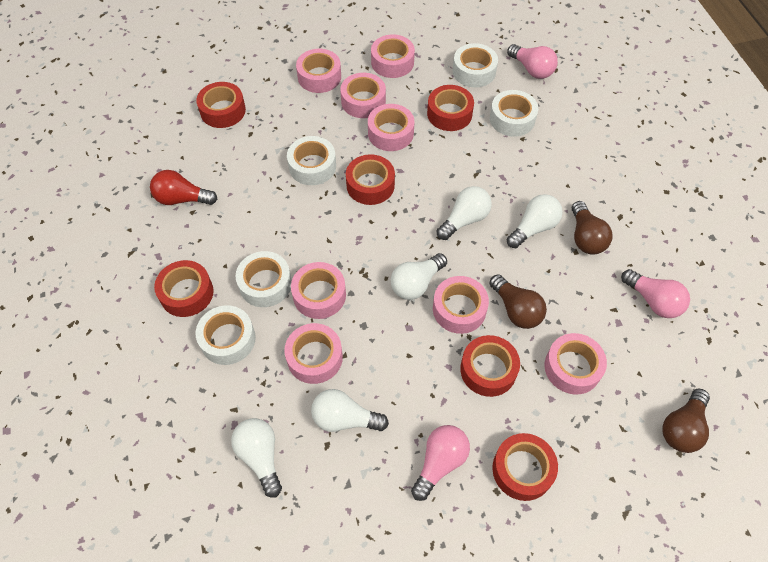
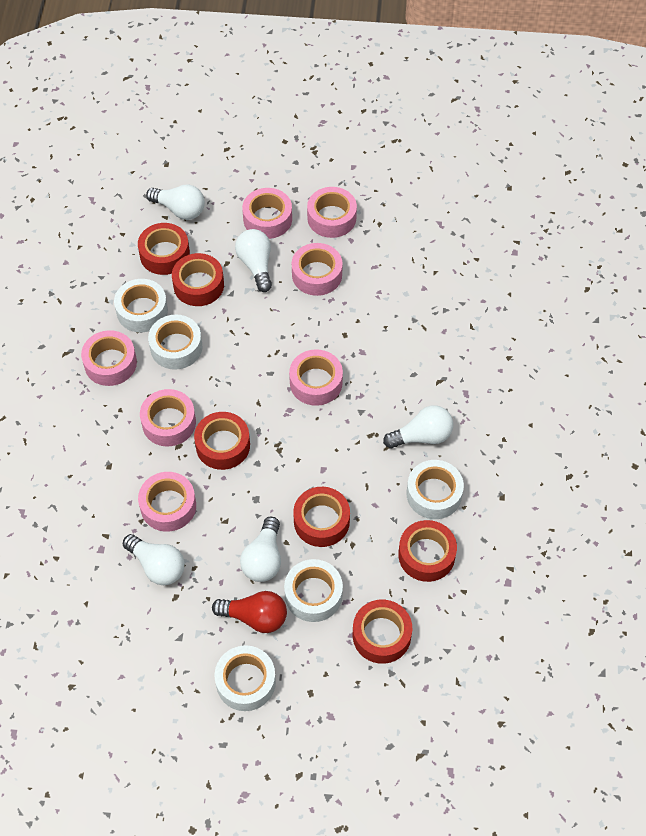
brown light bulb: 3 -> 0
pink light bulb: 3 -> 0
pink tape: 8 -> 7

